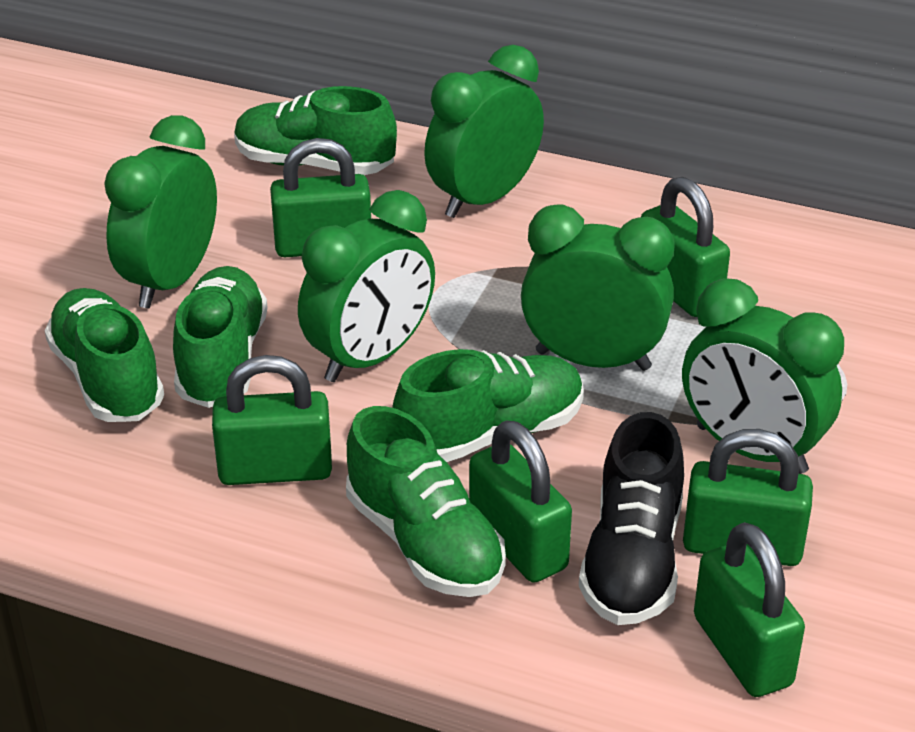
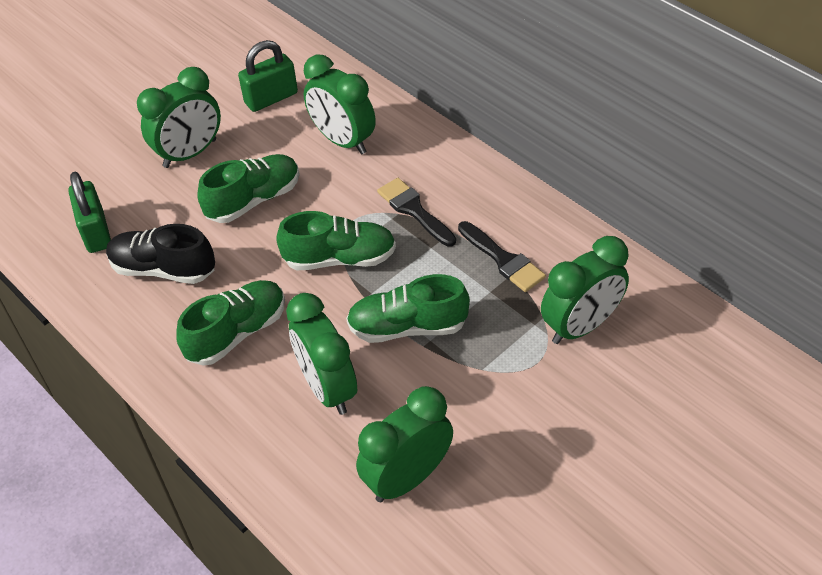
black brush: 0 -> 2
green padlock: 6 -> 2
green shoe: 5 -> 4

